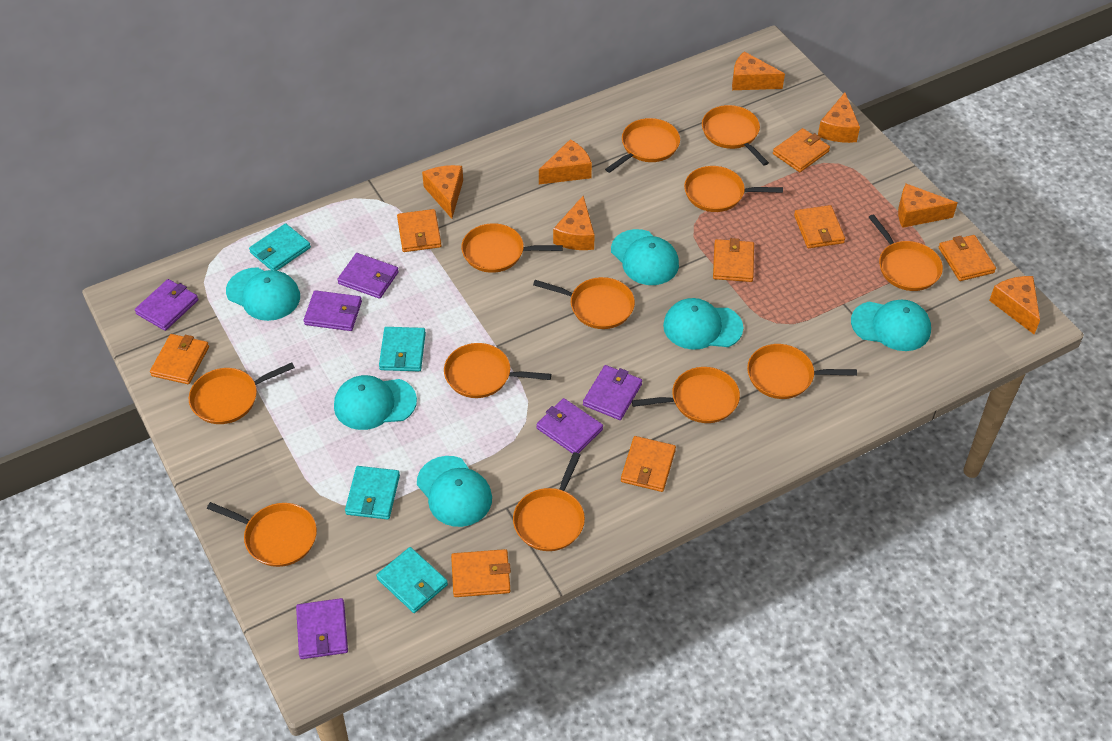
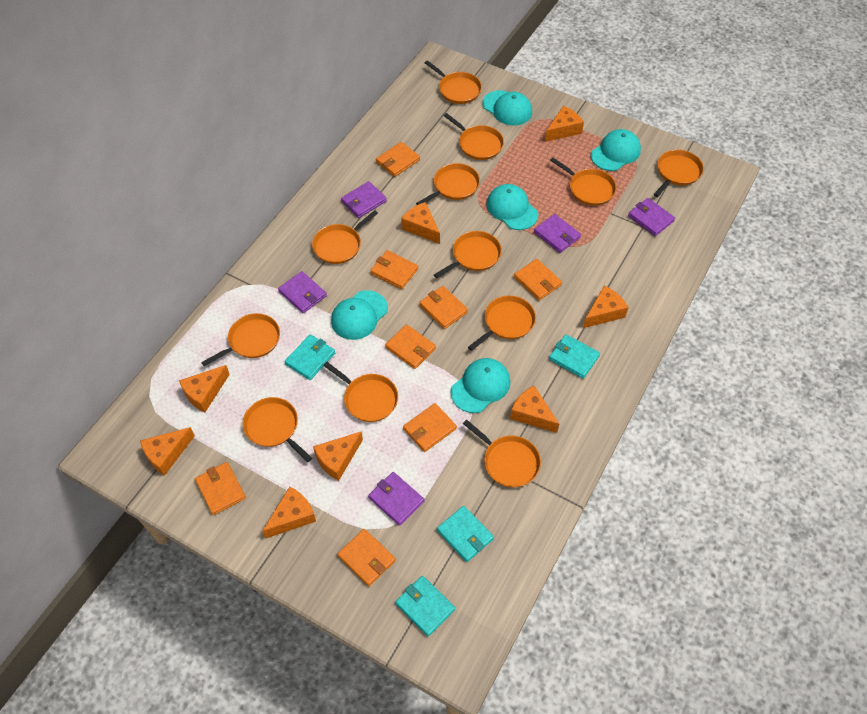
orange cheese: 7 -> 8
purple wallet: 6 -> 5
turquoise cap: 6 -> 5

